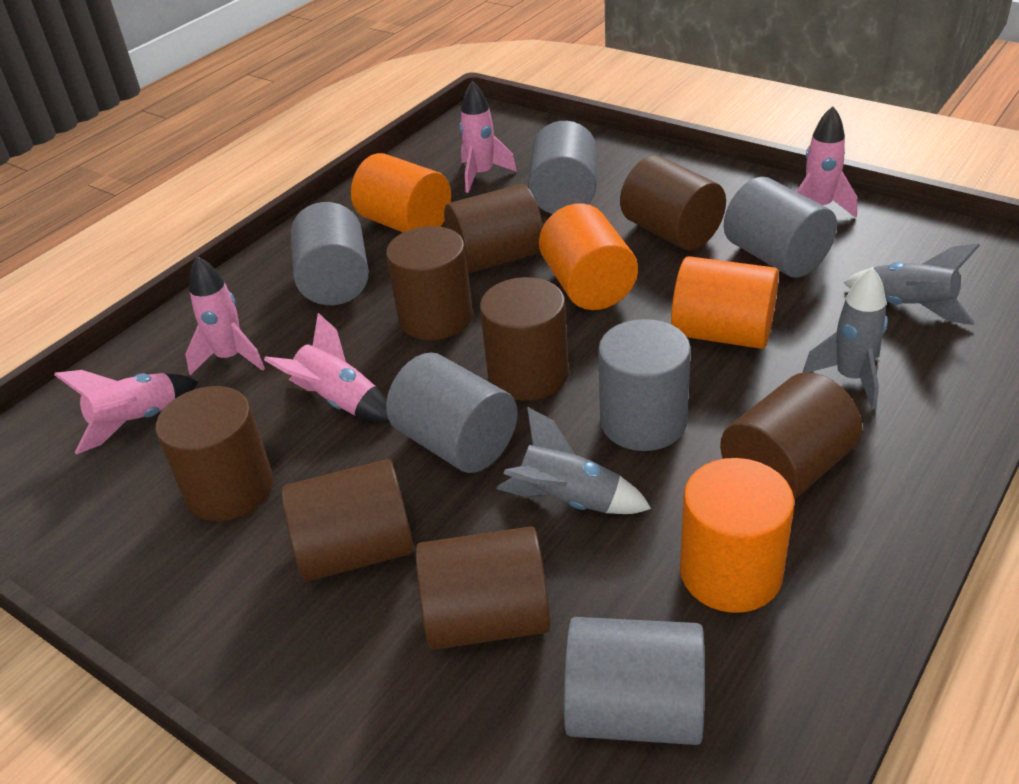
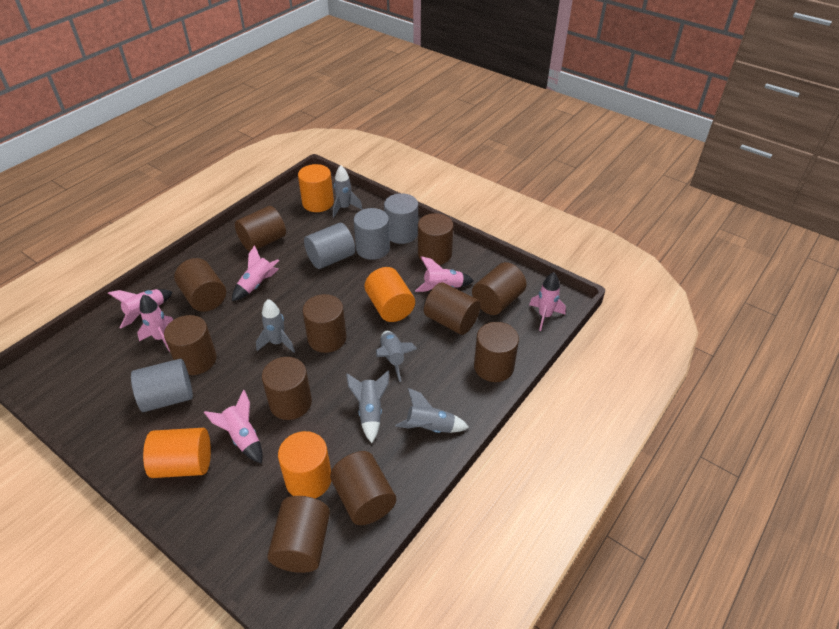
brown cylinder: 8 -> 11
grey cylinder: 6 -> 4
grey rocket: 3 -> 5
pink rocket: 5 -> 6

